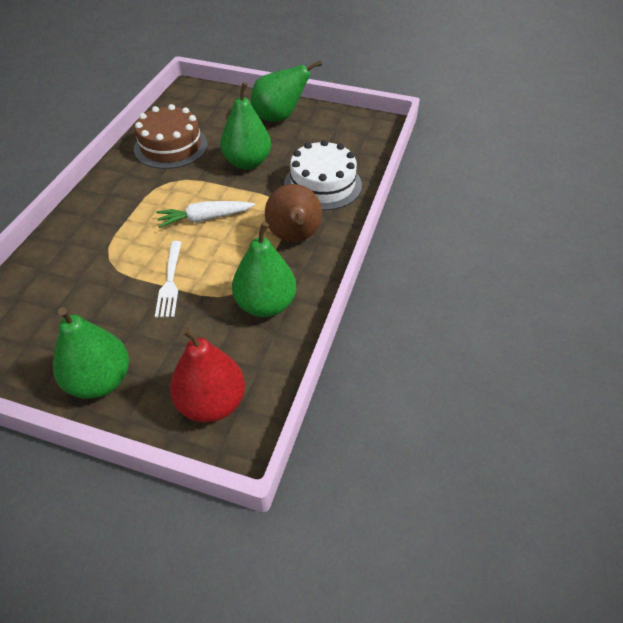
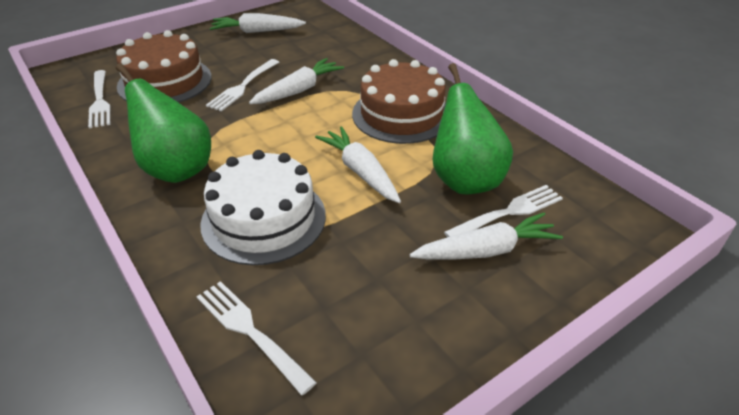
brown cake: 1 -> 2
brown pear: 1 -> 0
green pear: 4 -> 2
red pear: 1 -> 0
white carrot: 1 -> 4
white fork: 1 -> 4

